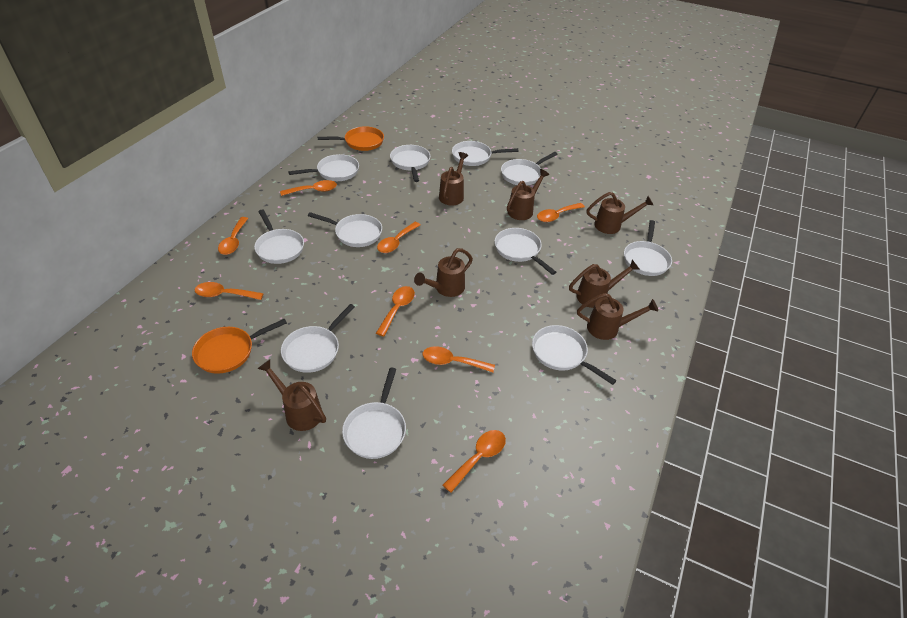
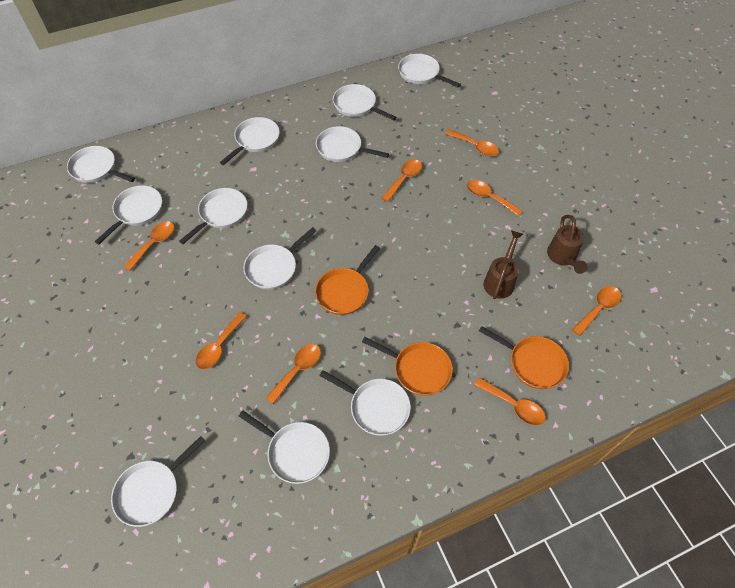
brown watering can: 7 -> 2
orange pan: 2 -> 3

